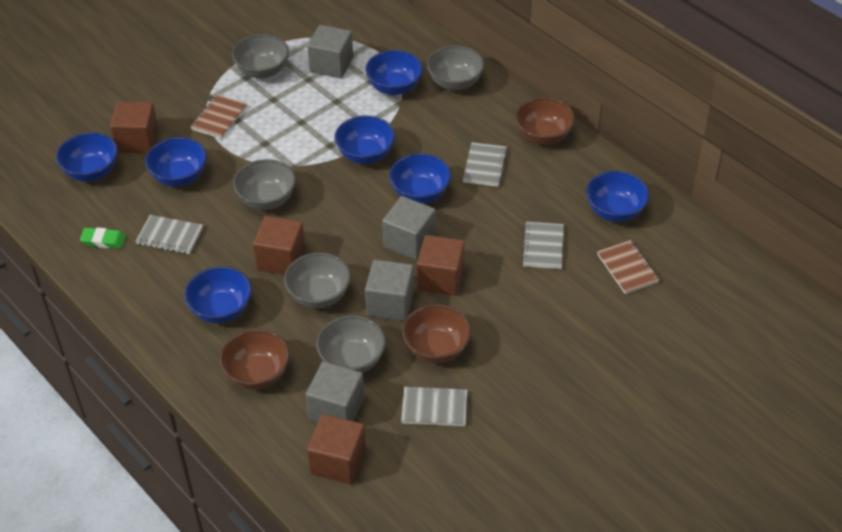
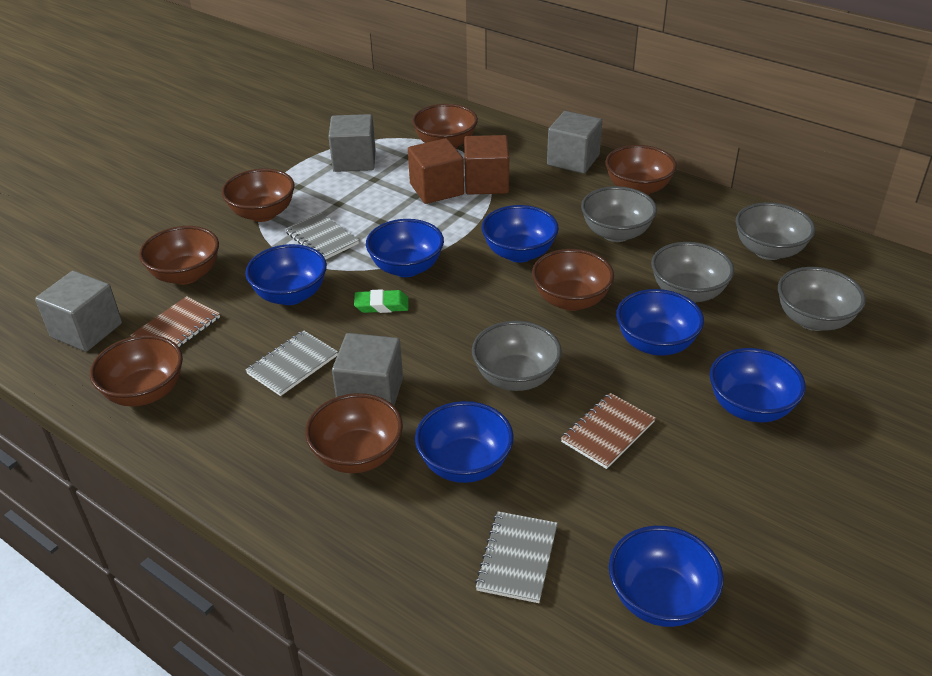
brown bowl: 3 -> 7
brown cube: 4 -> 2
grey notebook: 4 -> 3

